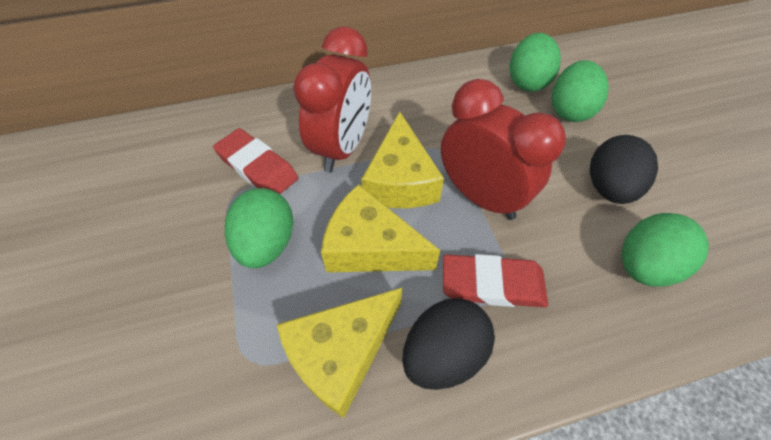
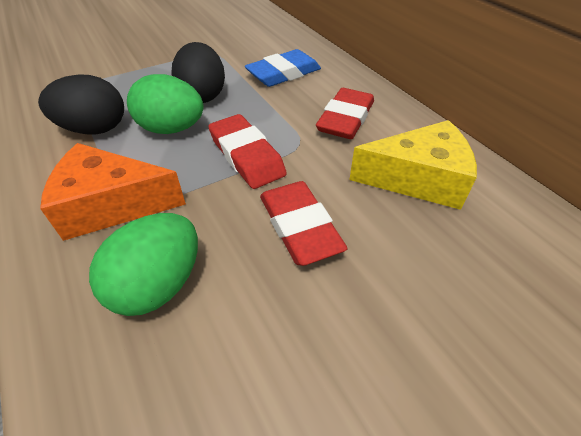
blue eraser: 0 -> 1
green egg: 4 -> 2
orange cheese: 0 -> 1
red clock: 2 -> 0
red eraser: 2 -> 3
yellow cheese: 3 -> 1

